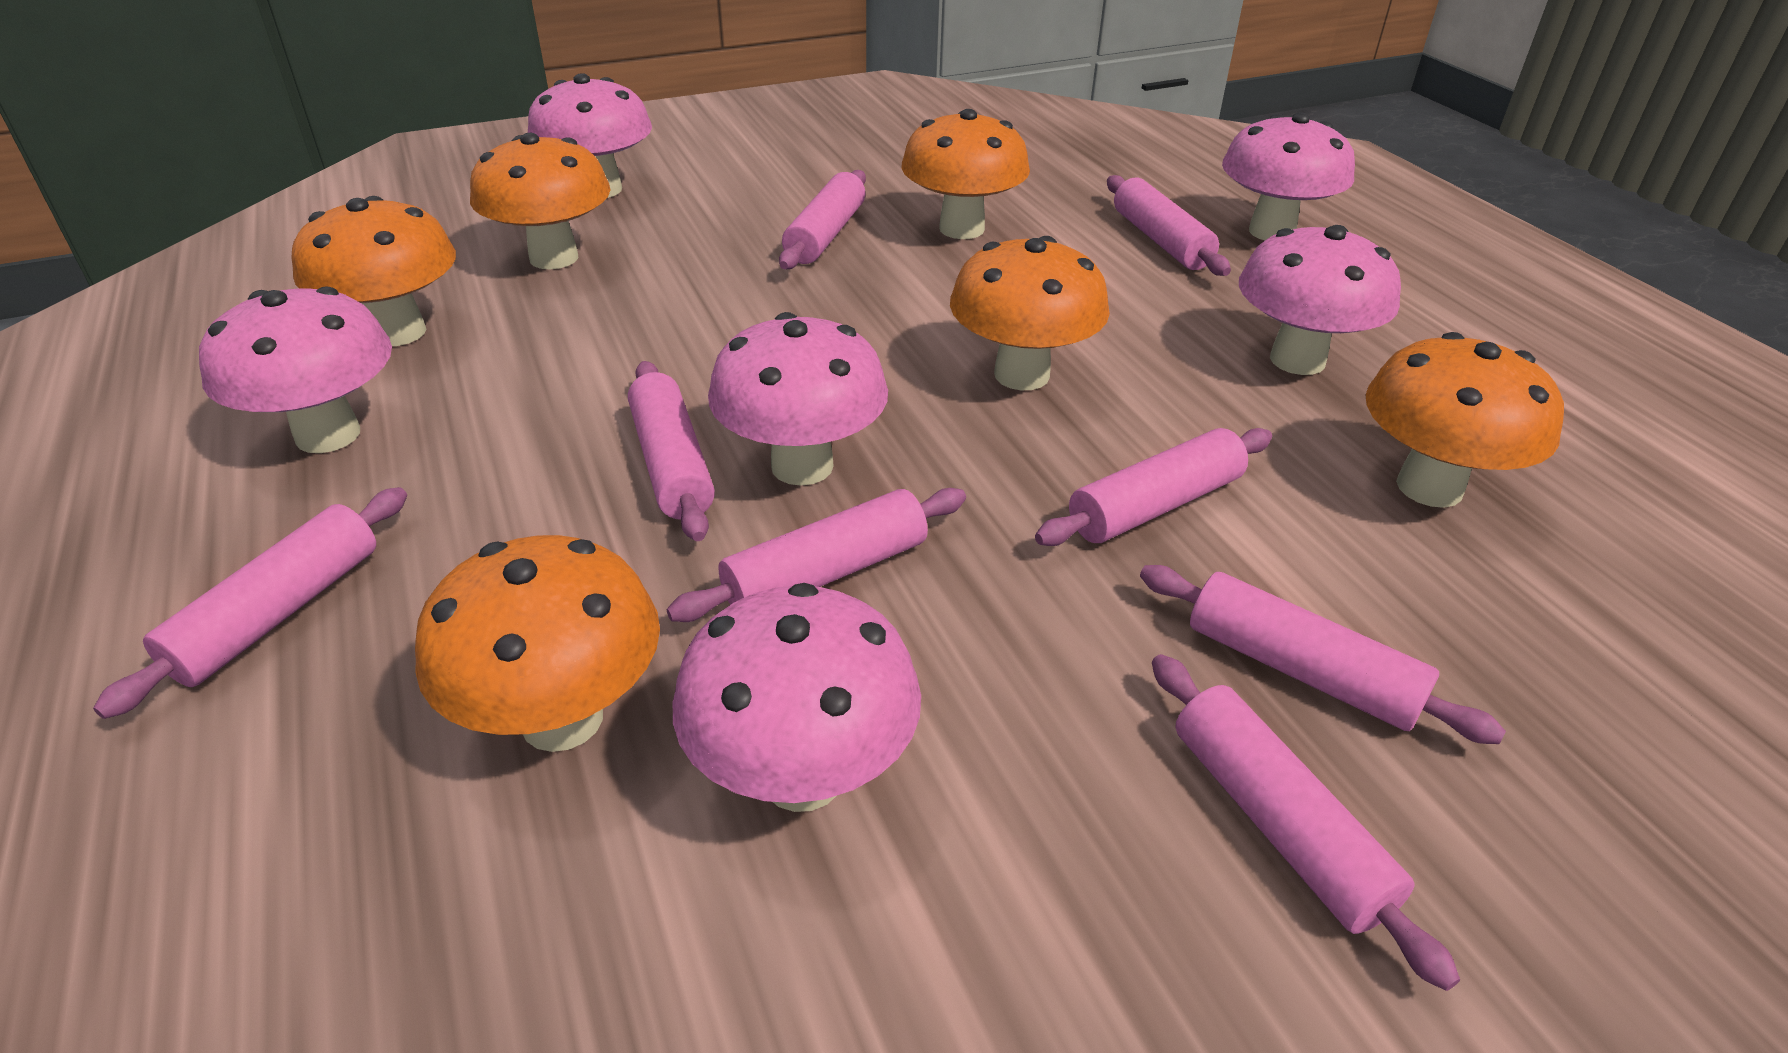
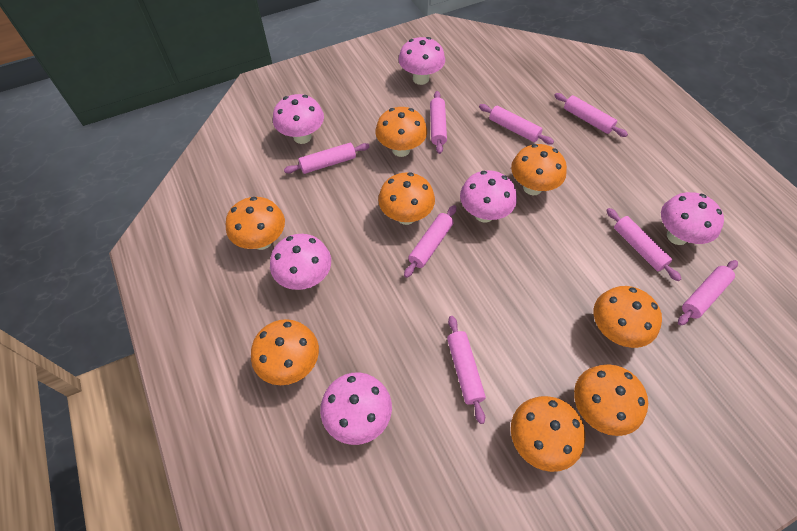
orange mushroom: 6 -> 8

